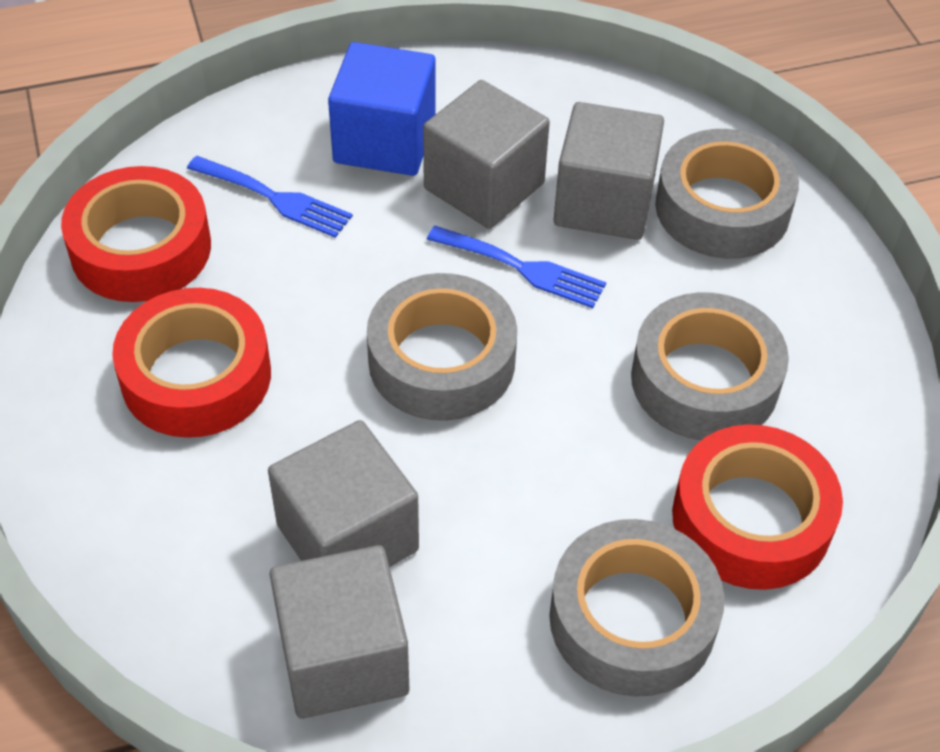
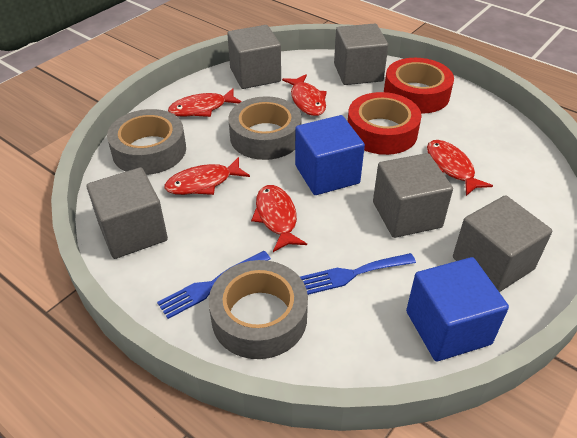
blue cube: 1 -> 2
grey cube: 4 -> 5
grey tape: 4 -> 3
red fish: 0 -> 5
red tape: 3 -> 2

